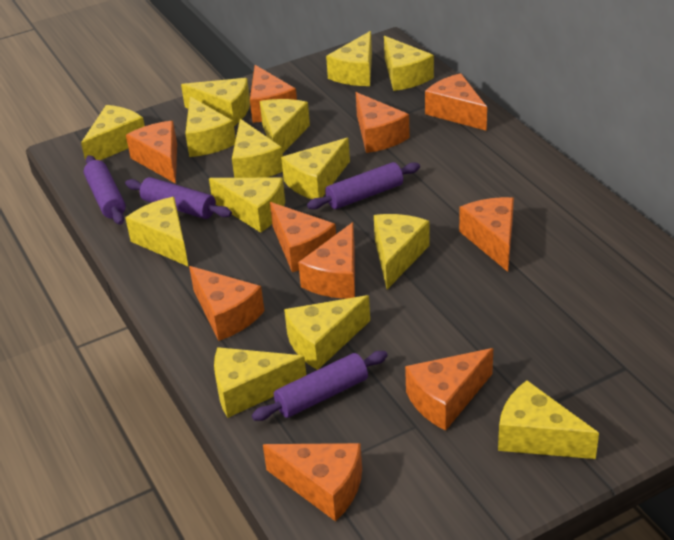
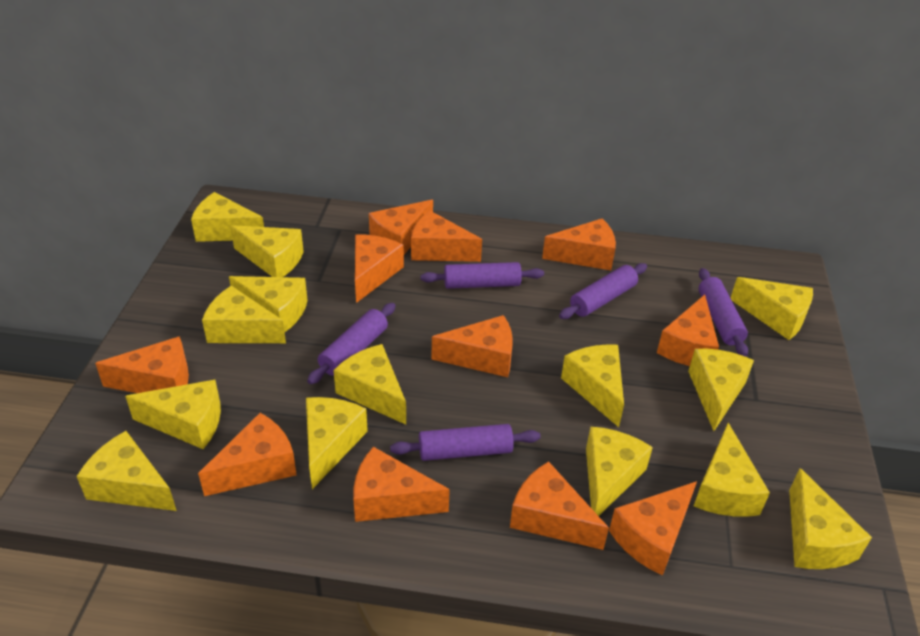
orange cheese: 10 -> 11
purple rolling pin: 4 -> 5

